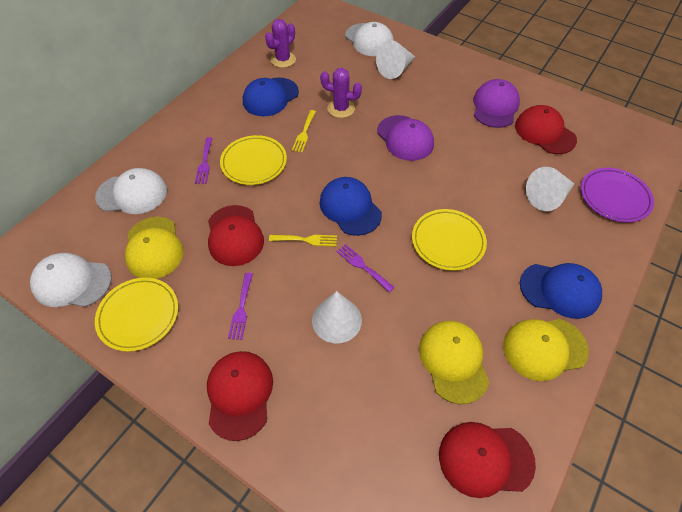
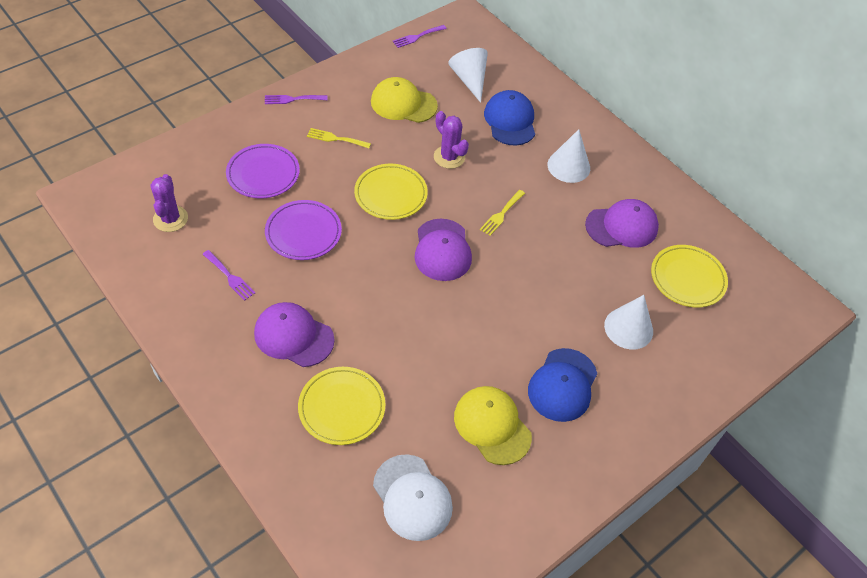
blue cap: 3 -> 2
purple cap: 2 -> 3
purple plate: 1 -> 2
red cap: 4 -> 0
white cap: 3 -> 1
yellow cap: 3 -> 2

